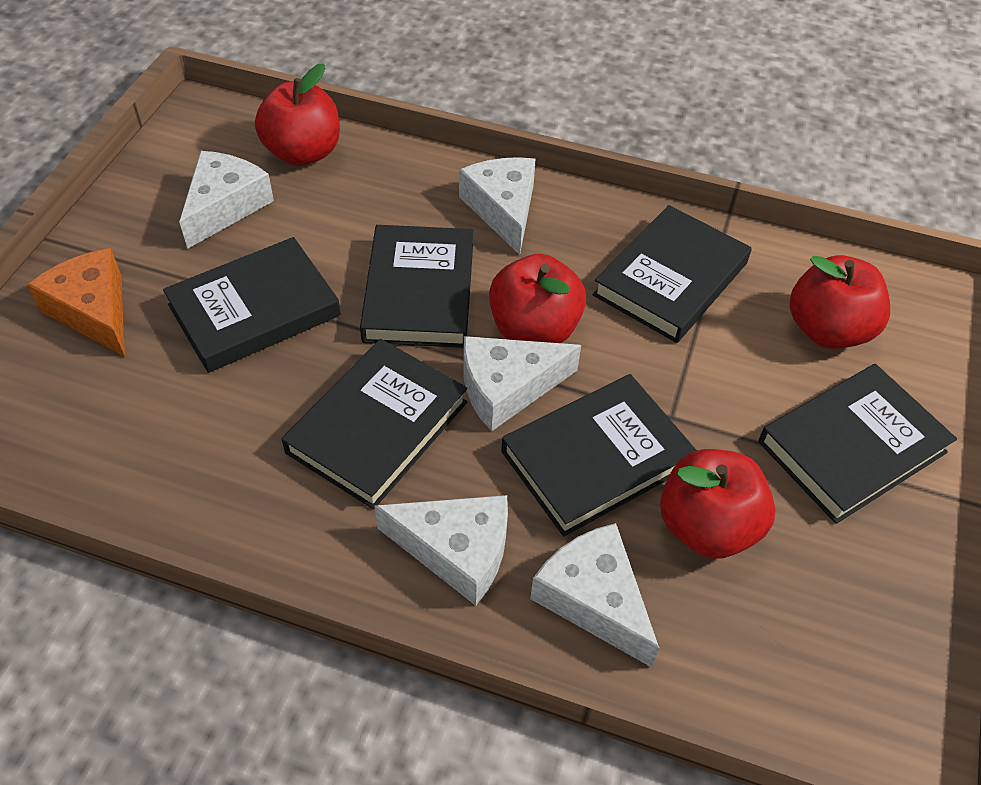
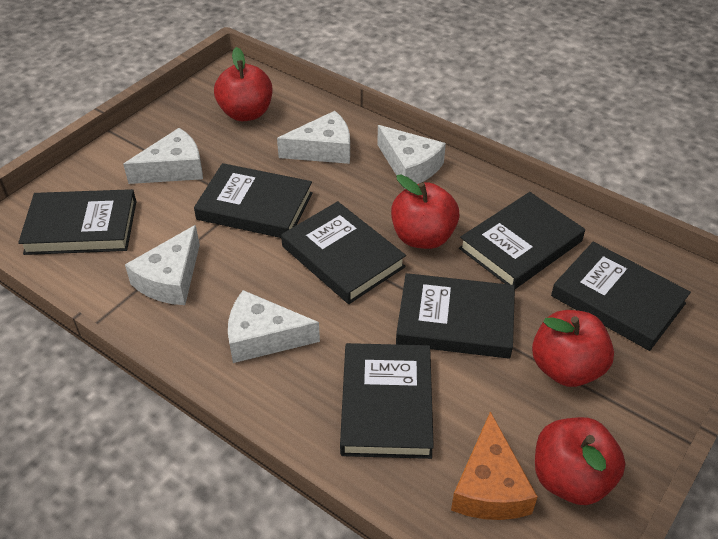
black book: 6 -> 7

